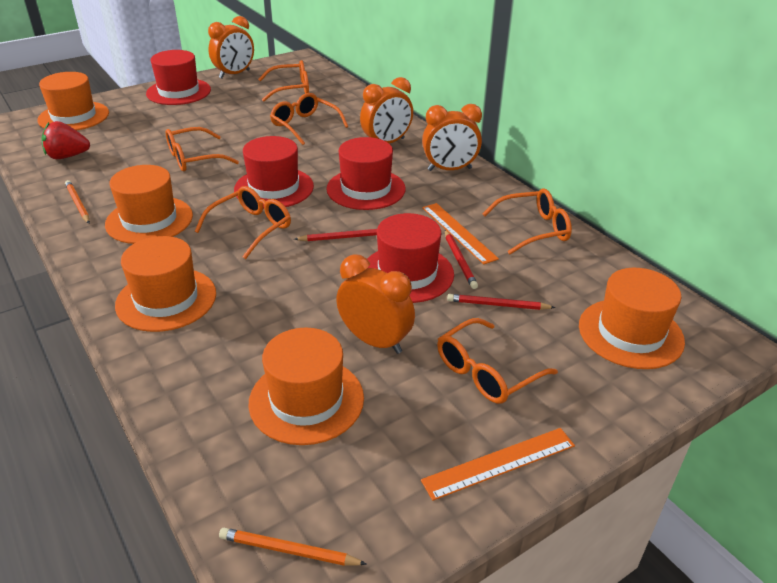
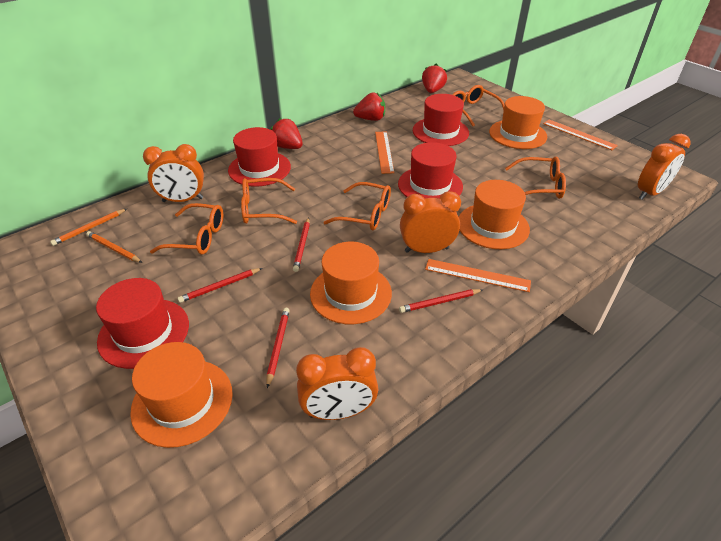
orange glasses: 6 -> 5
orange hat: 5 -> 4
orange ruler: 2 -> 3
red pencil: 3 -> 4
red strawberry: 1 -> 3

